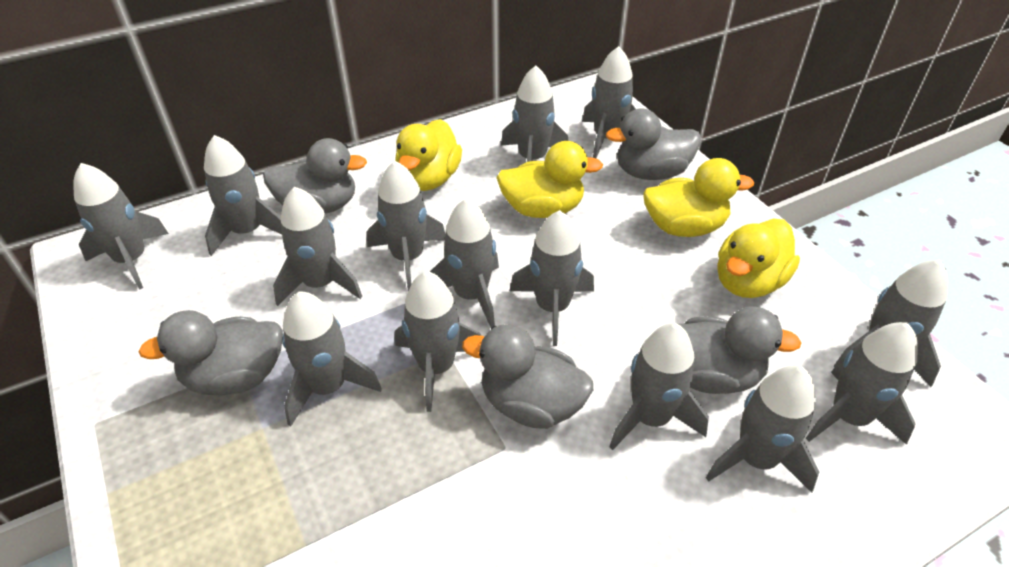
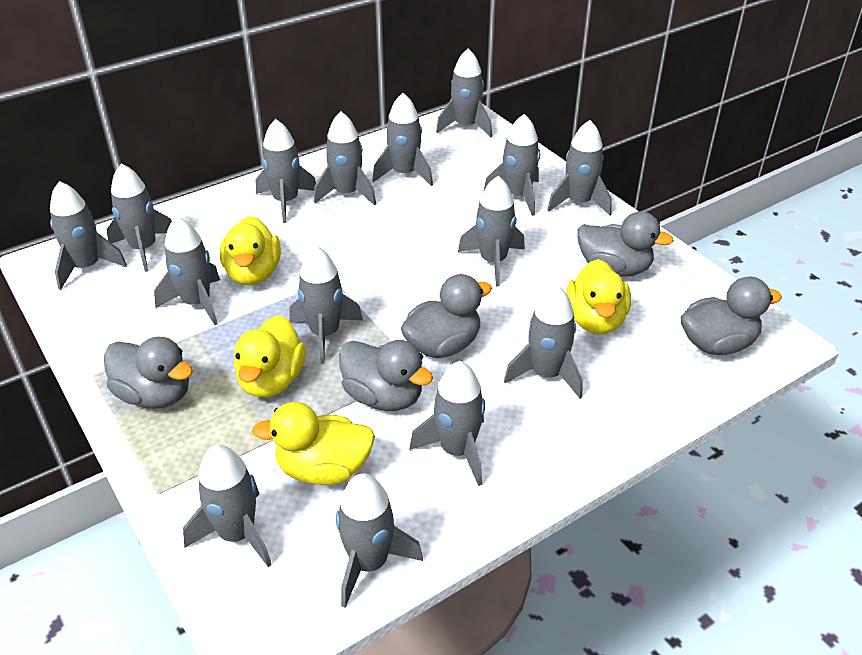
grey rocket: 14 -> 15

